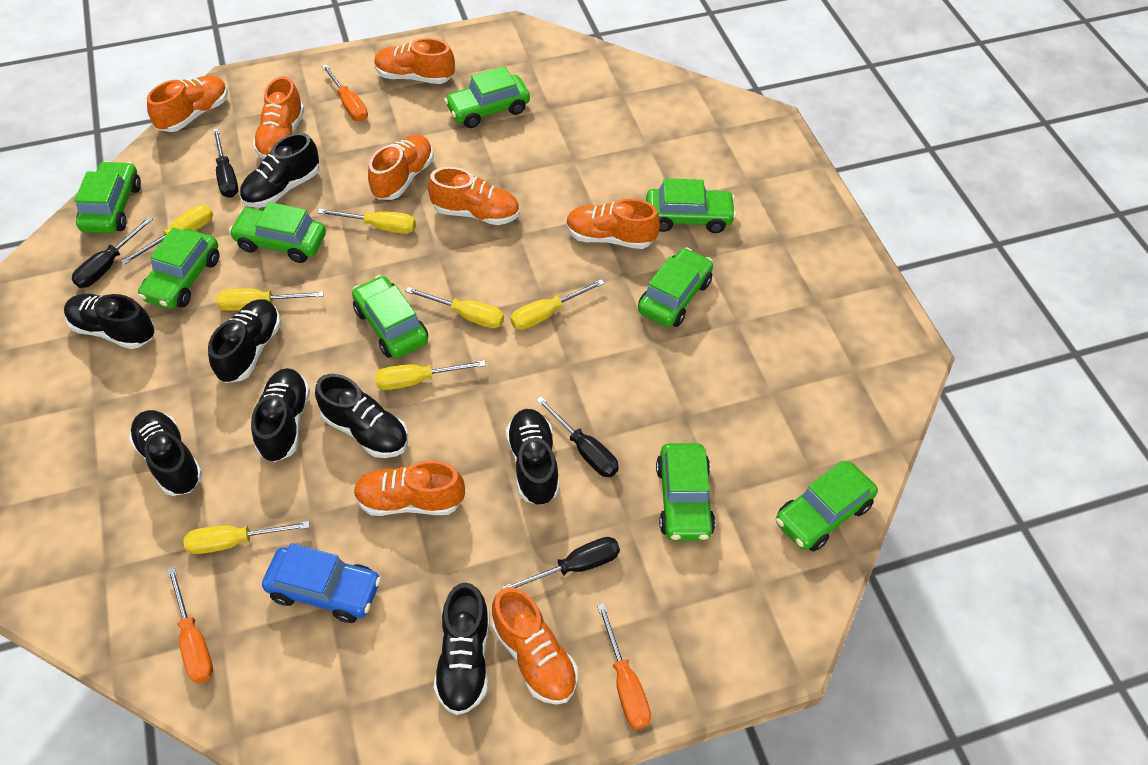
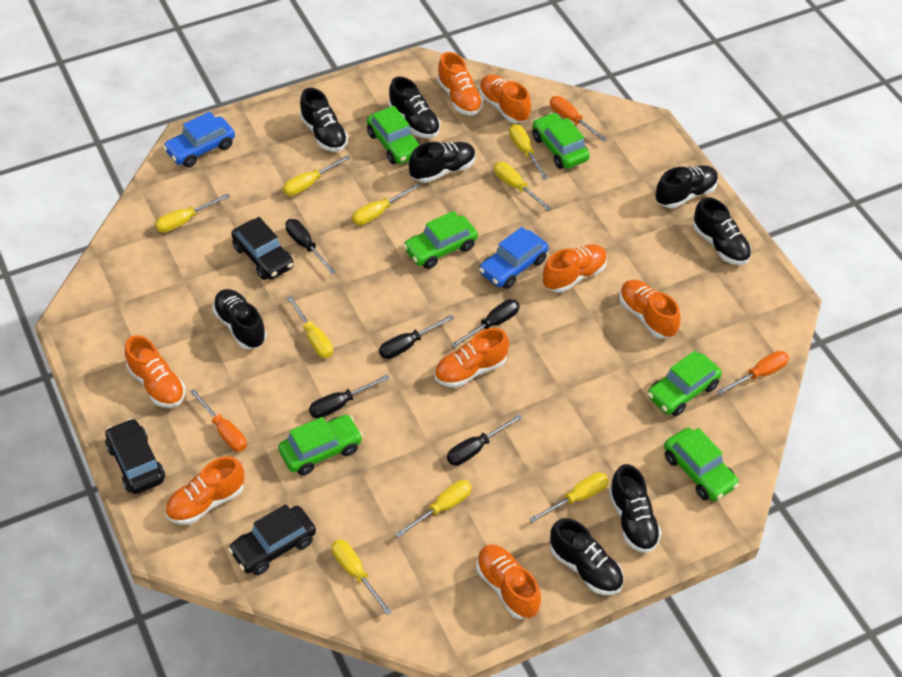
black car: 0 -> 3
black screwdriver: 4 -> 5
blue car: 1 -> 2
green car: 9 -> 6
yellow screwdriver: 7 -> 9

